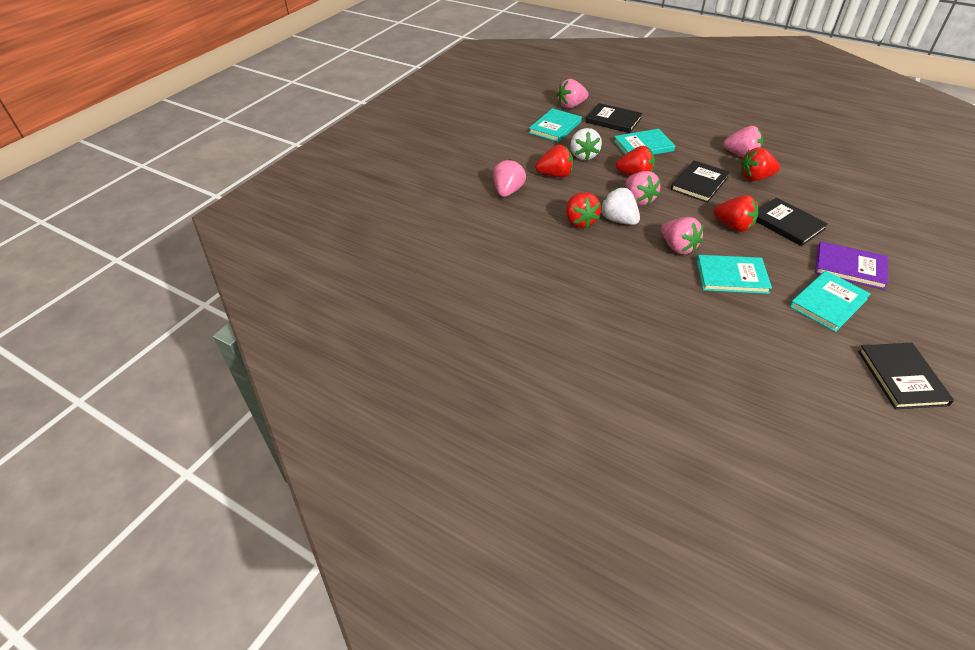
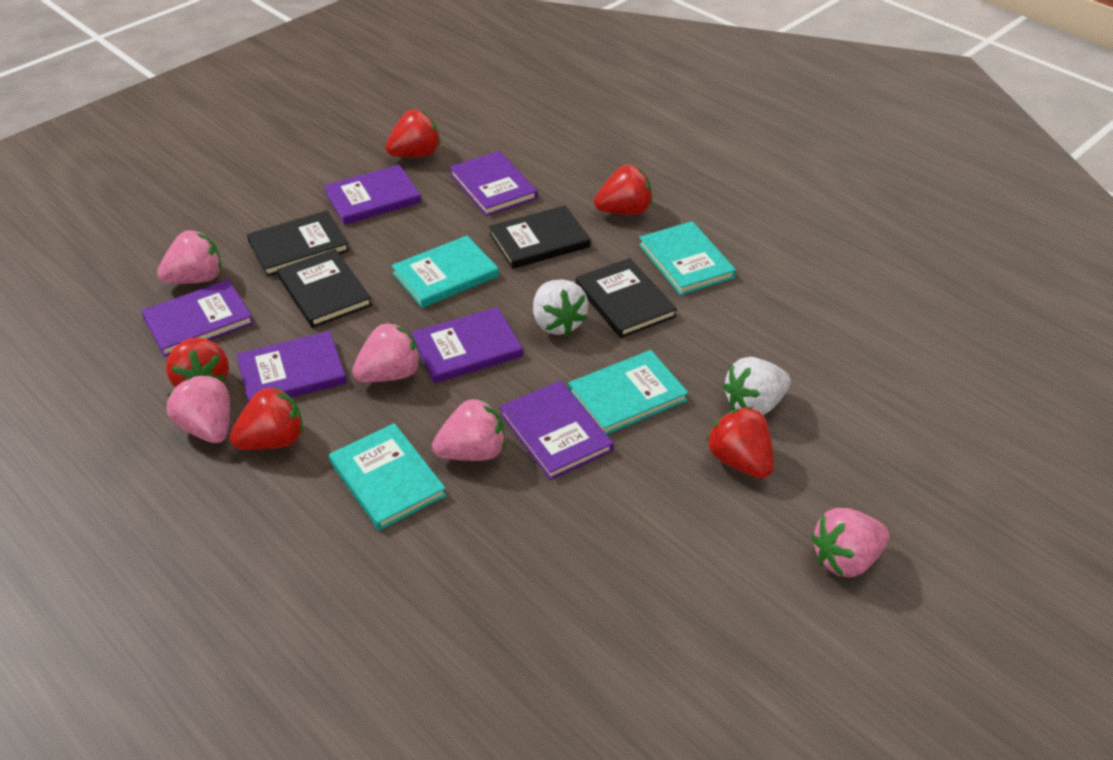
purple book: 1 -> 6

